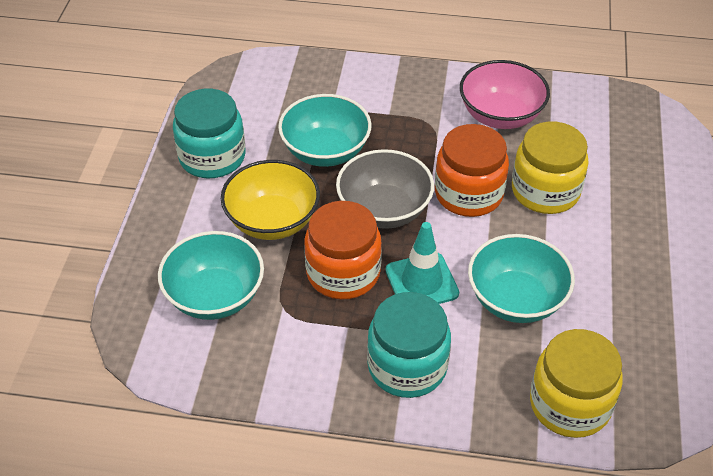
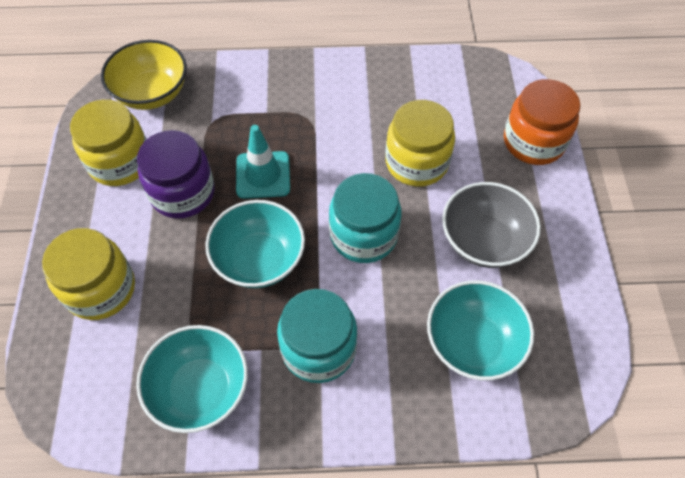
orange jar: 2 -> 1
pink bowl: 1 -> 0
purple jar: 0 -> 1
yellow jar: 2 -> 3

